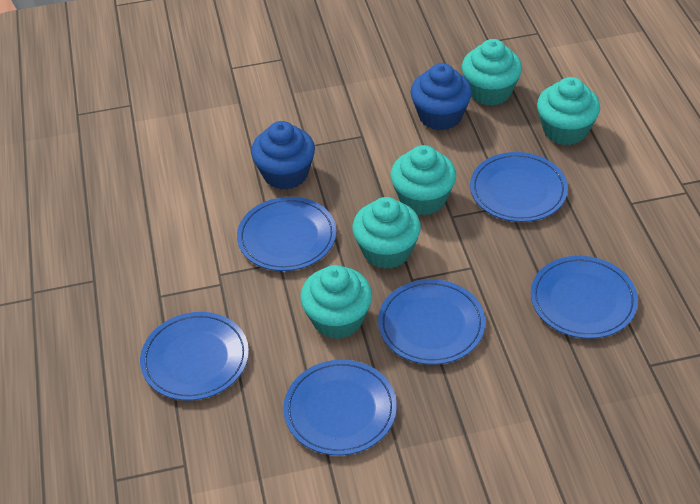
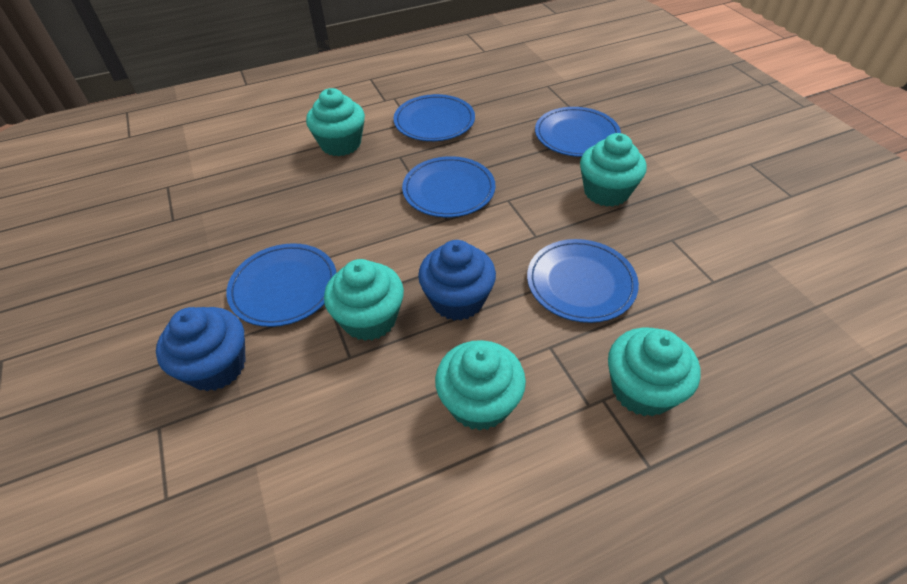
blue plate: 6 -> 5

